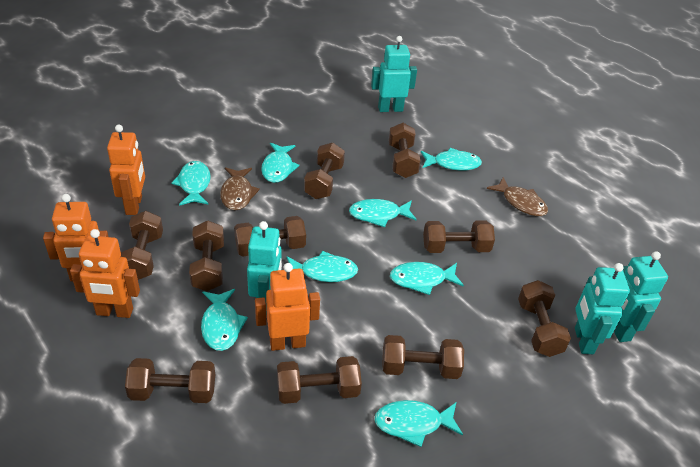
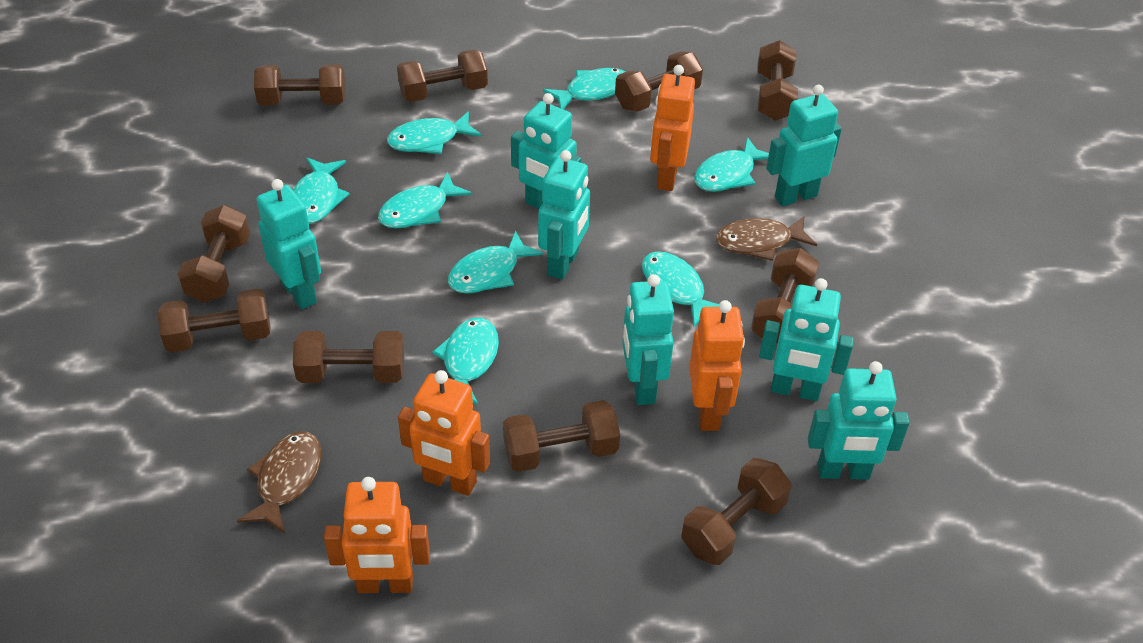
turquoise robot: 4 -> 7

